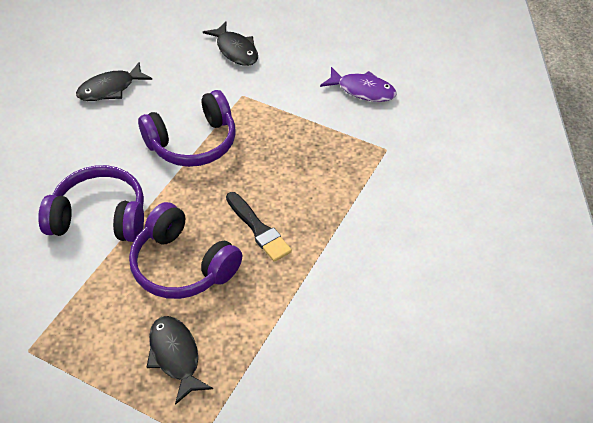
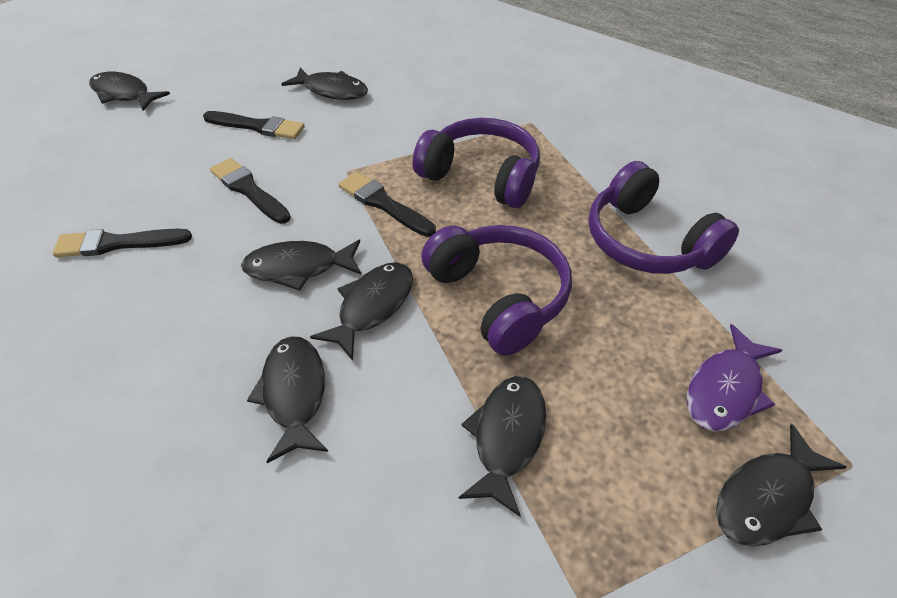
black brush: 1 -> 4
black fish: 3 -> 7

